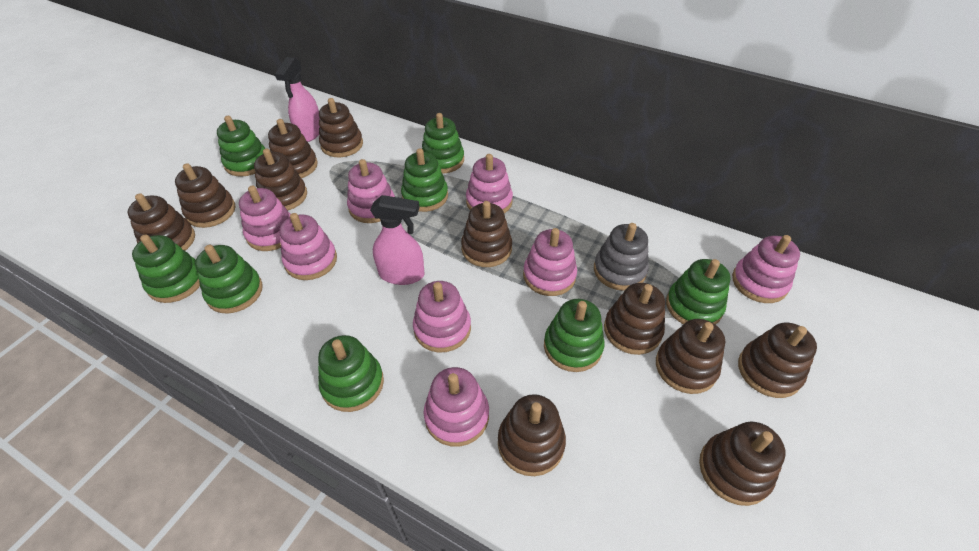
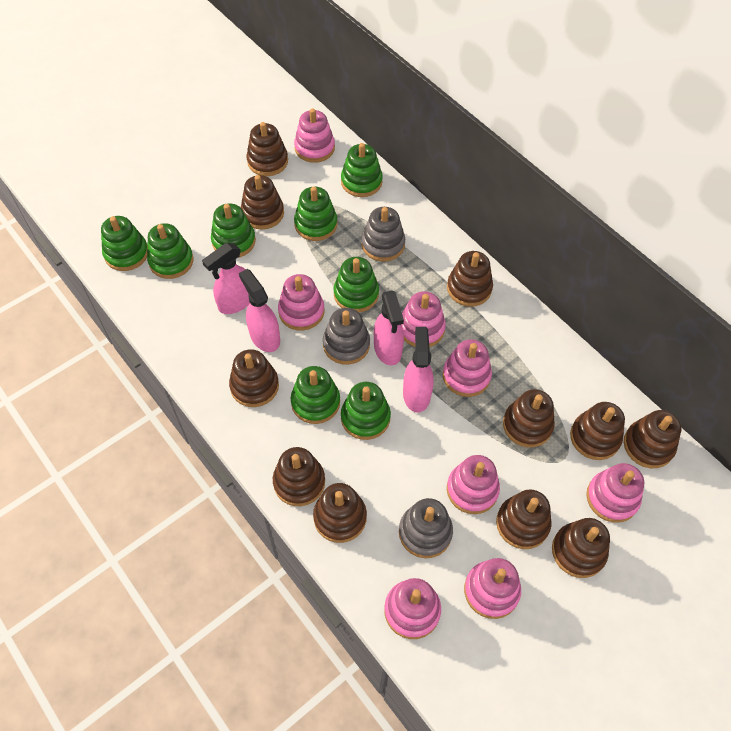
grey stacking toy: 1 -> 3
pink spray bottle: 2 -> 4

